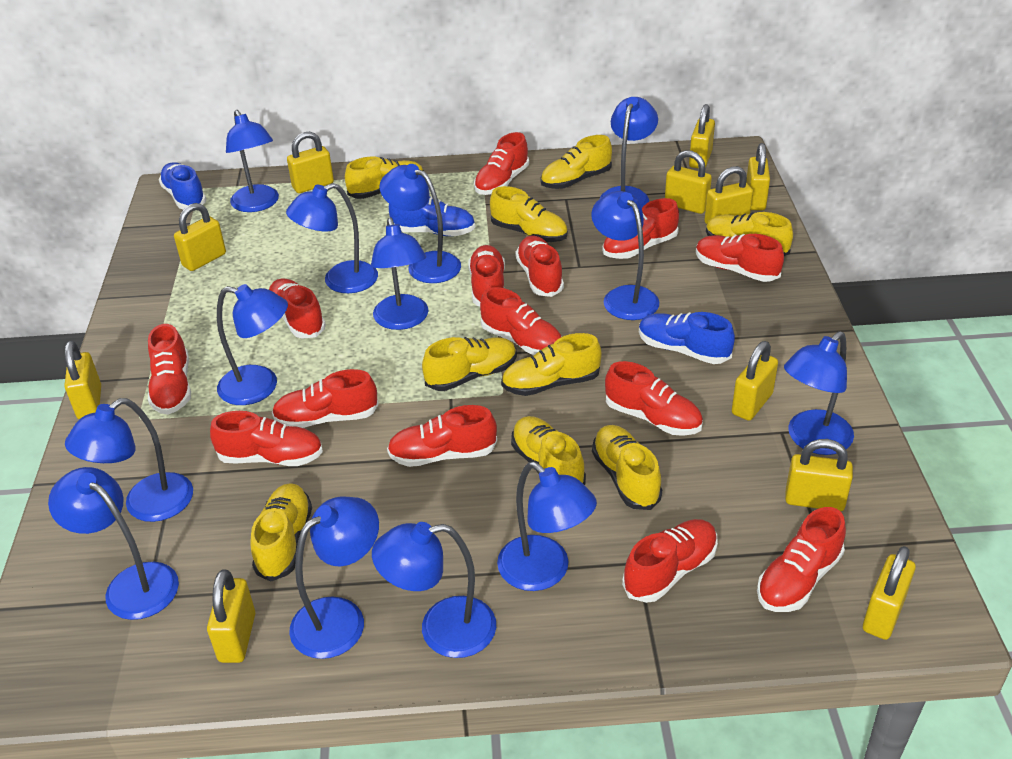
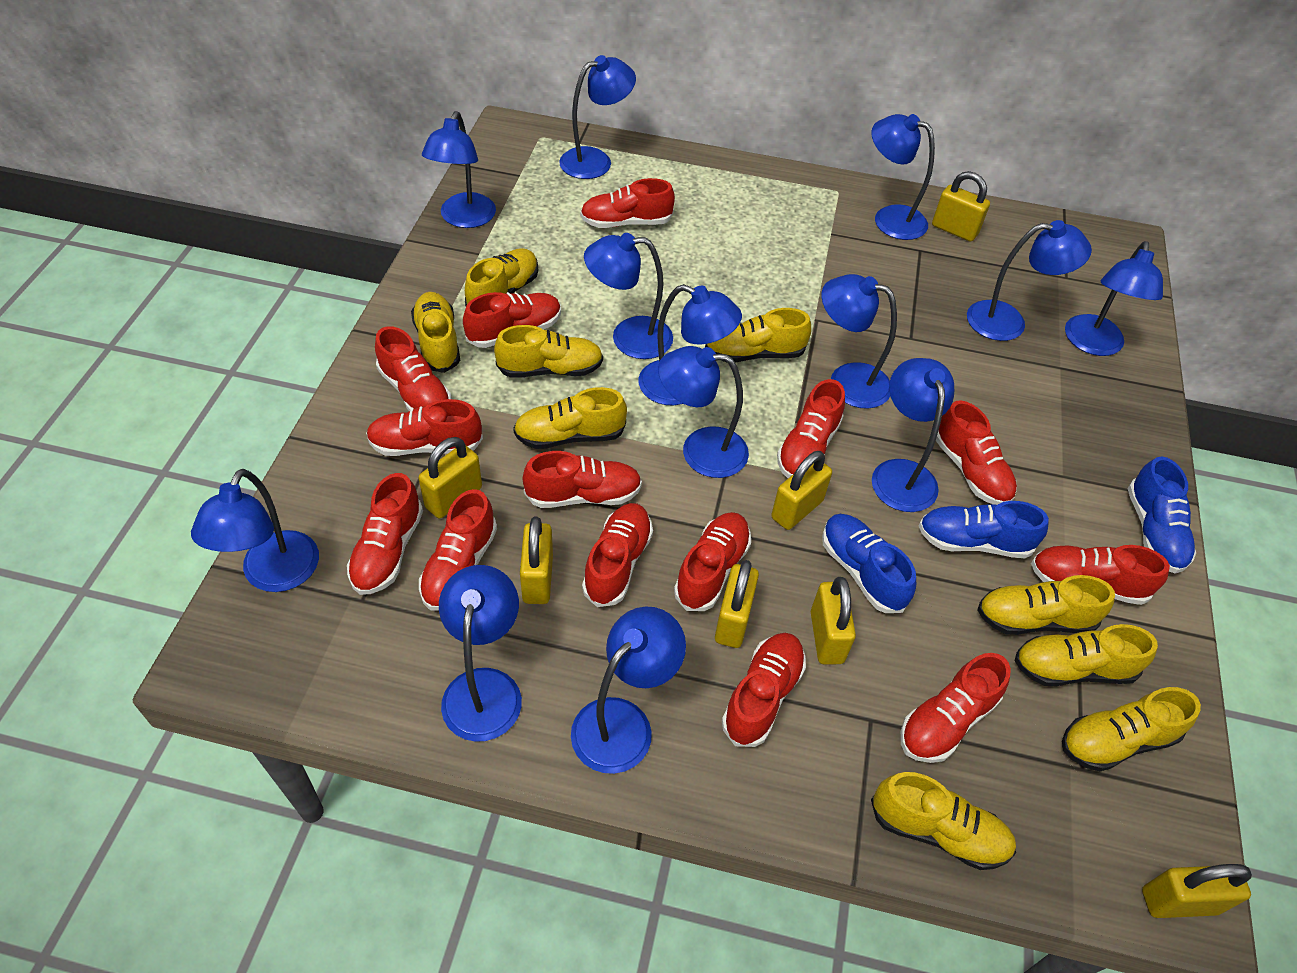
yellow padlock: 11 -> 7

